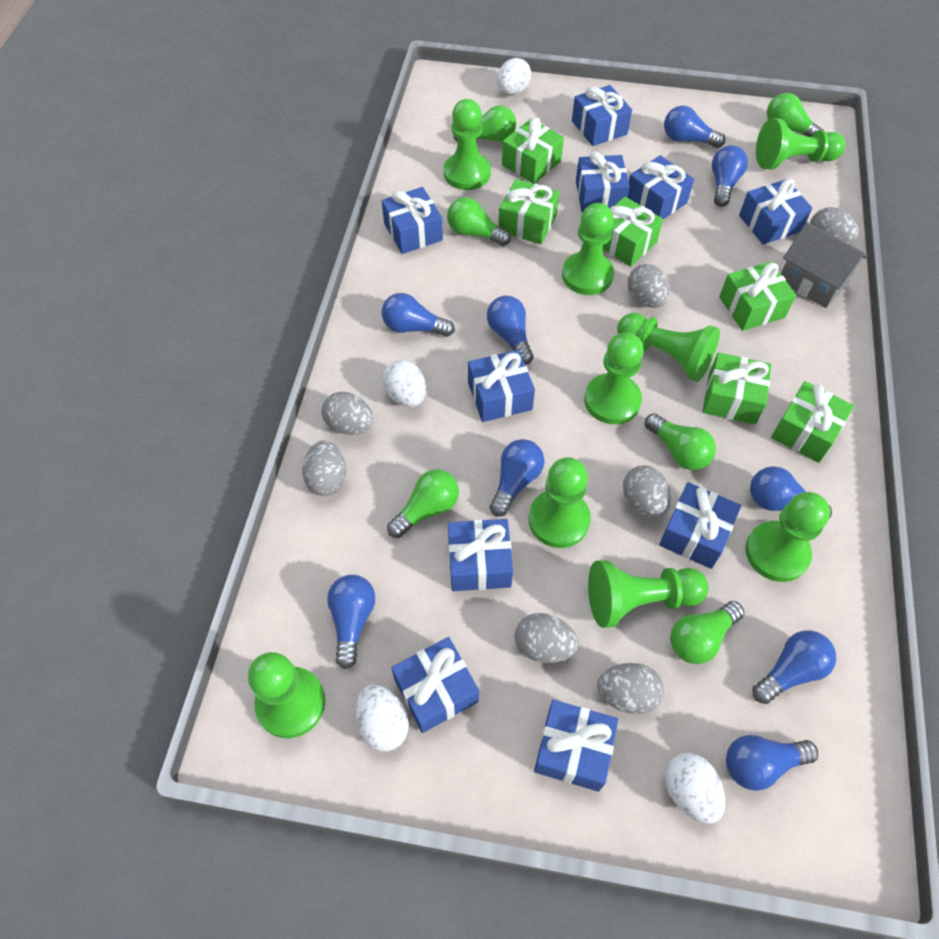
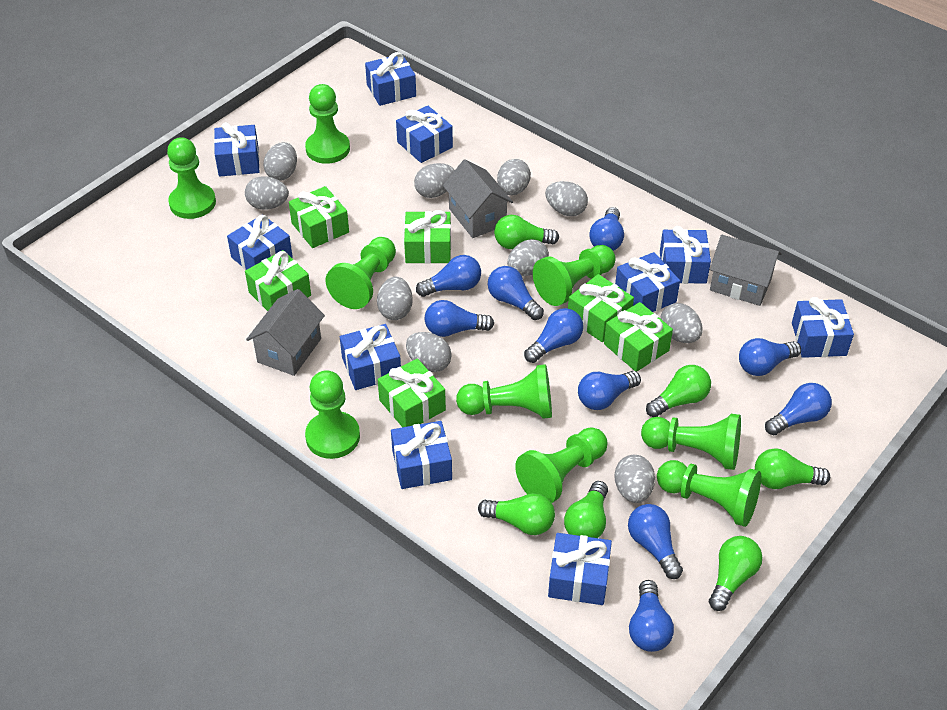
blue light bulb: 9 -> 10
grey egg: 7 -> 10
grey house: 1 -> 3
white egg: 4 -> 0

